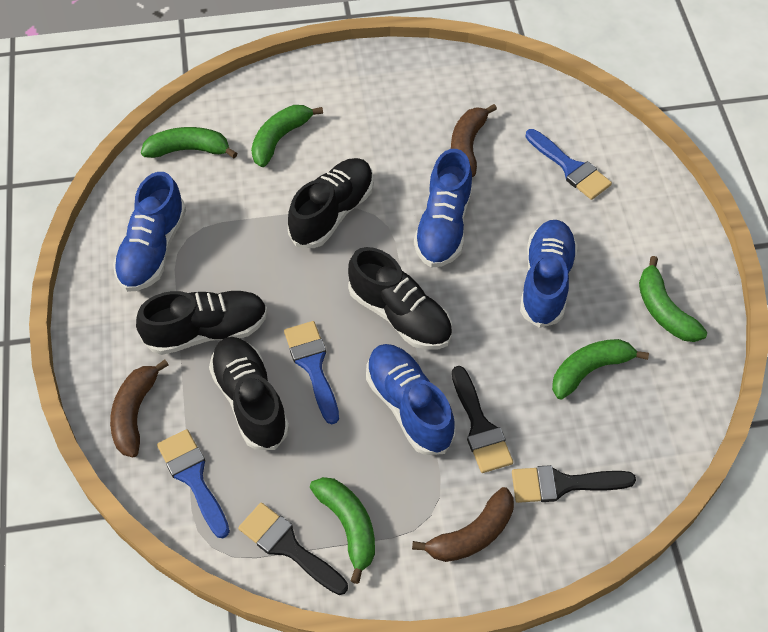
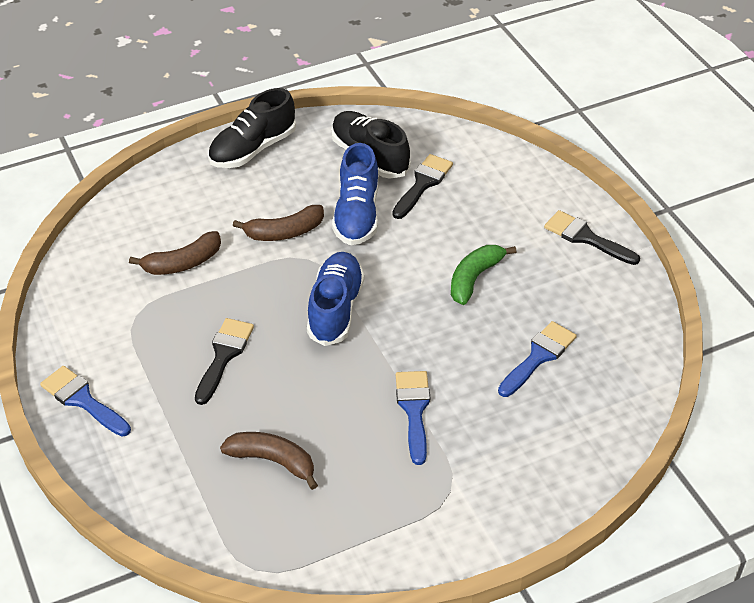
black shoe: 4 -> 2
blue shoe: 4 -> 2
green banana: 5 -> 1

